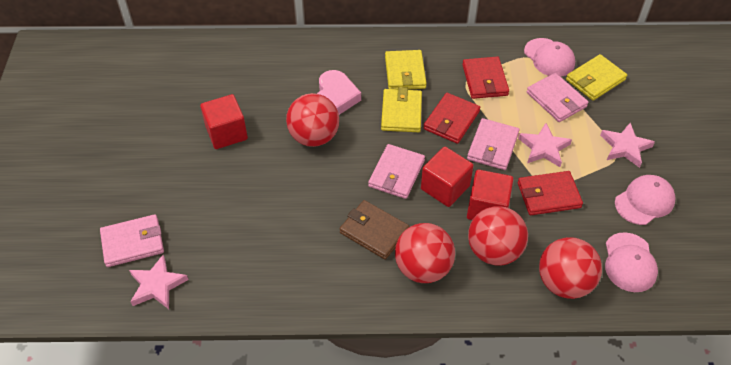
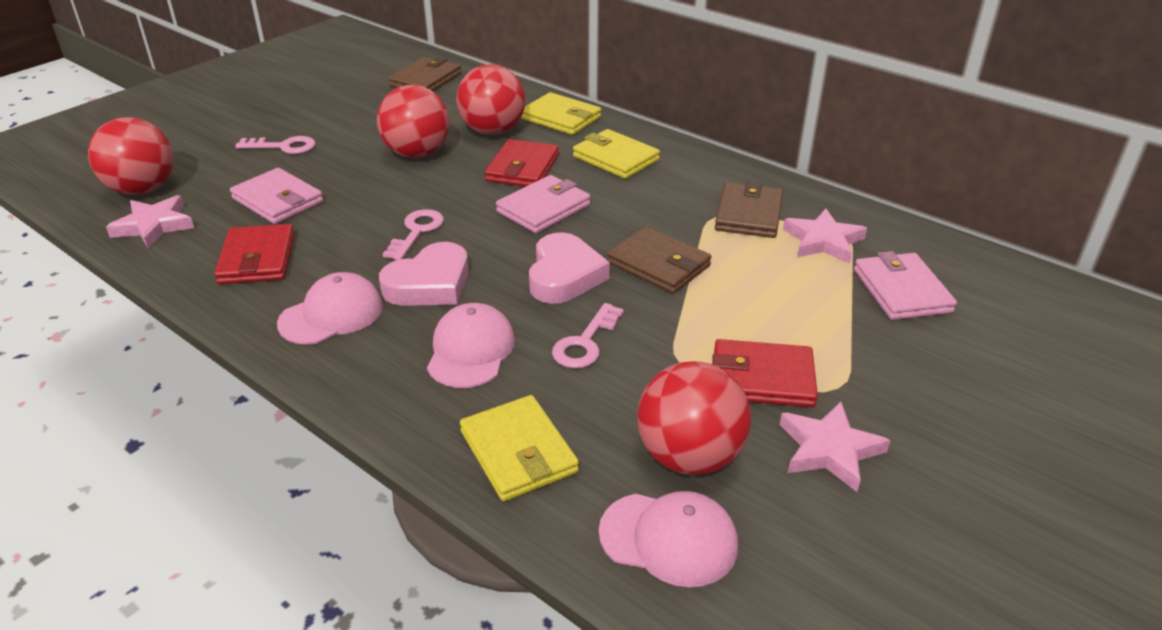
brown wallet: 1 -> 3
pink heart: 1 -> 2
pink key: 0 -> 3
pink wallet: 4 -> 3
red cube: 3 -> 0

